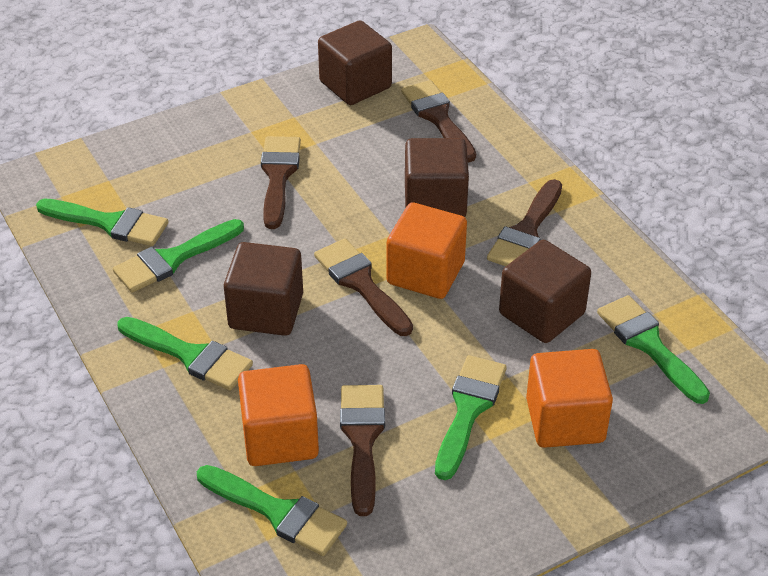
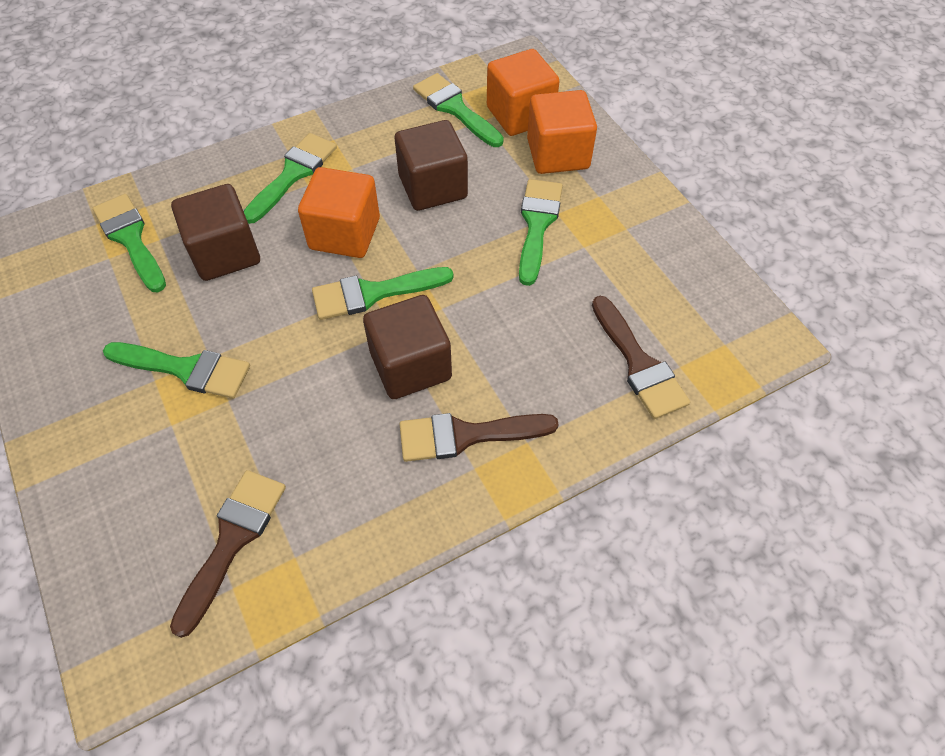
brown brush: 5 -> 3
brown cube: 4 -> 3

